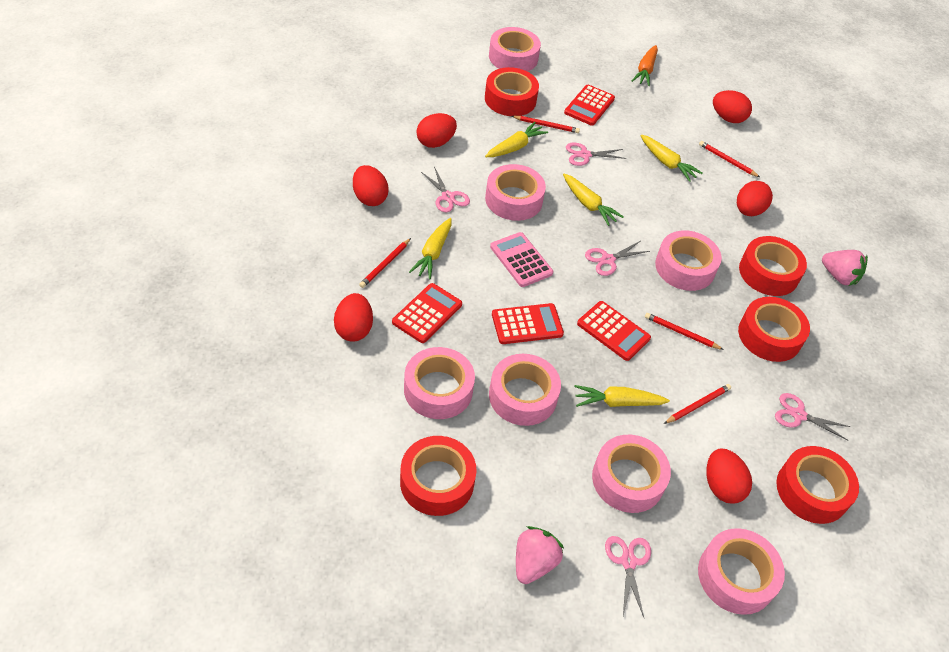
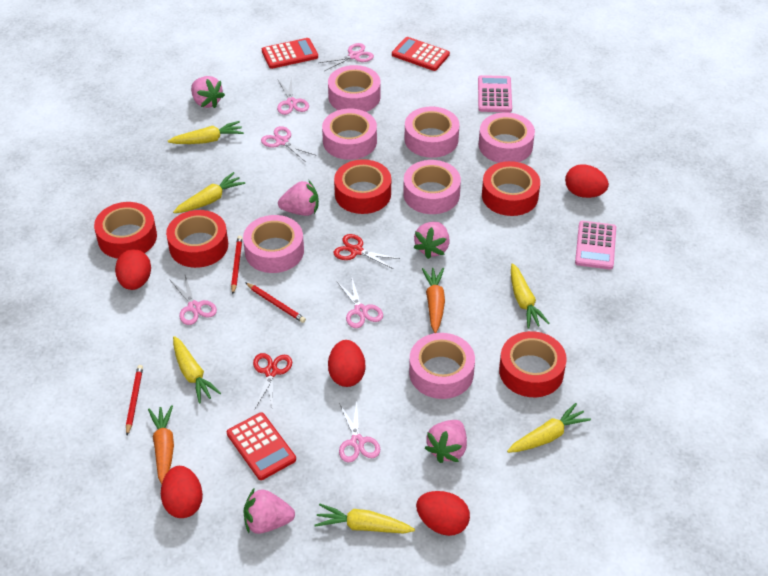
orange carrot: 1 -> 2
pink calculator: 1 -> 2
pink scissors: 5 -> 6
pink strawberry: 2 -> 5
red calculator: 4 -> 3
red egg: 6 -> 5
red pencil: 5 -> 3
red scissors: 0 -> 2
yellow carrot: 5 -> 6

